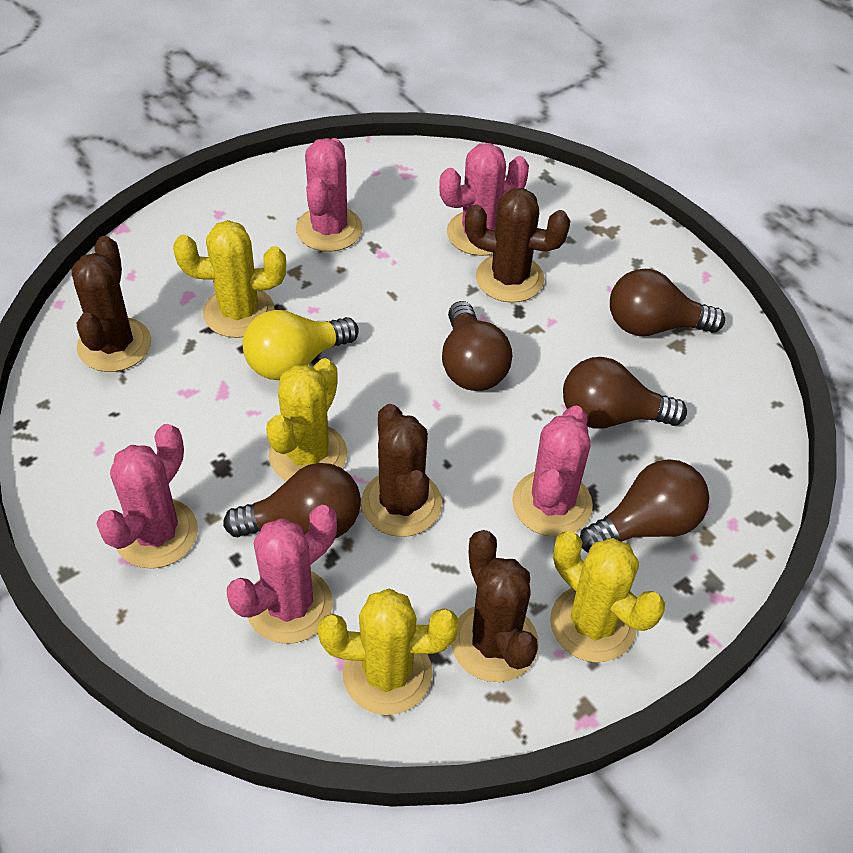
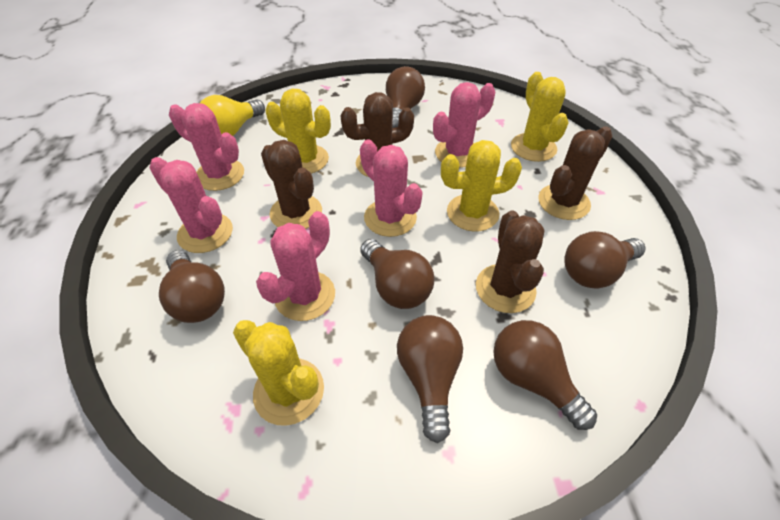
brown light bulb: 5 -> 6

